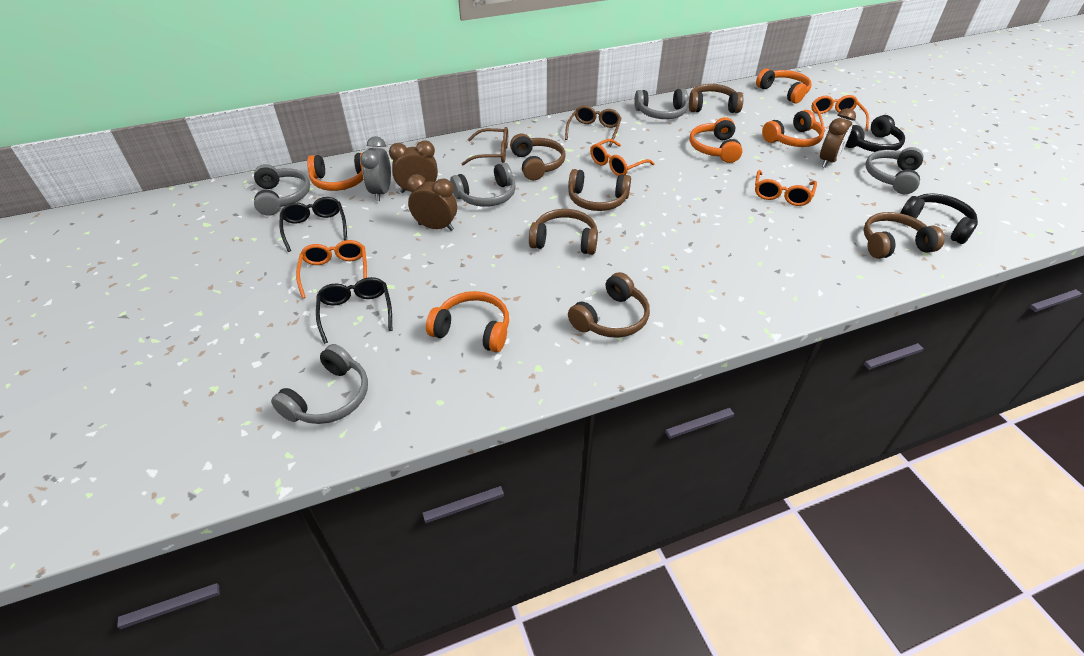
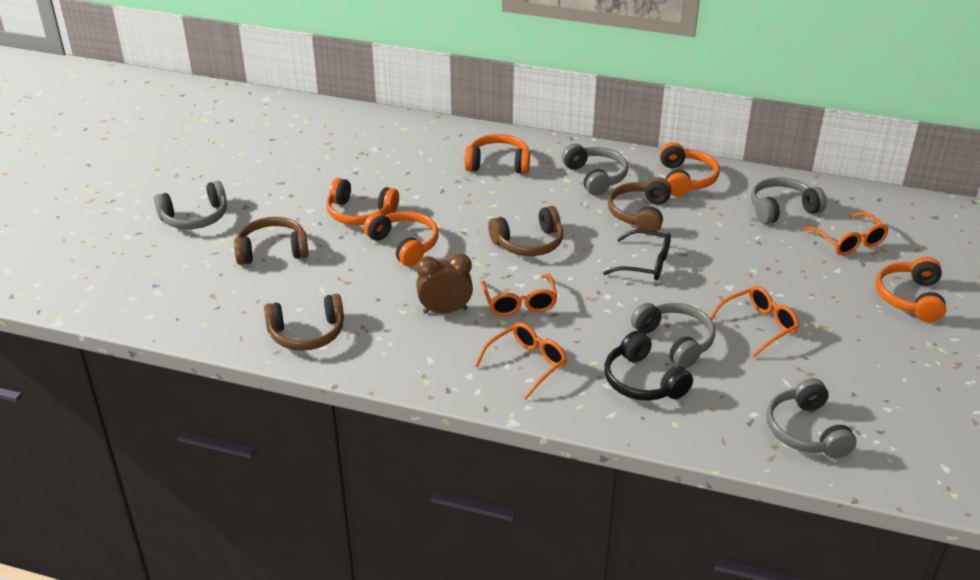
black glasses: 2 -> 1
black headphones: 2 -> 1
brown clock: 3 -> 1
brown glasses: 2 -> 0
brown headphones: 6 -> 4
grey clock: 1 -> 0

